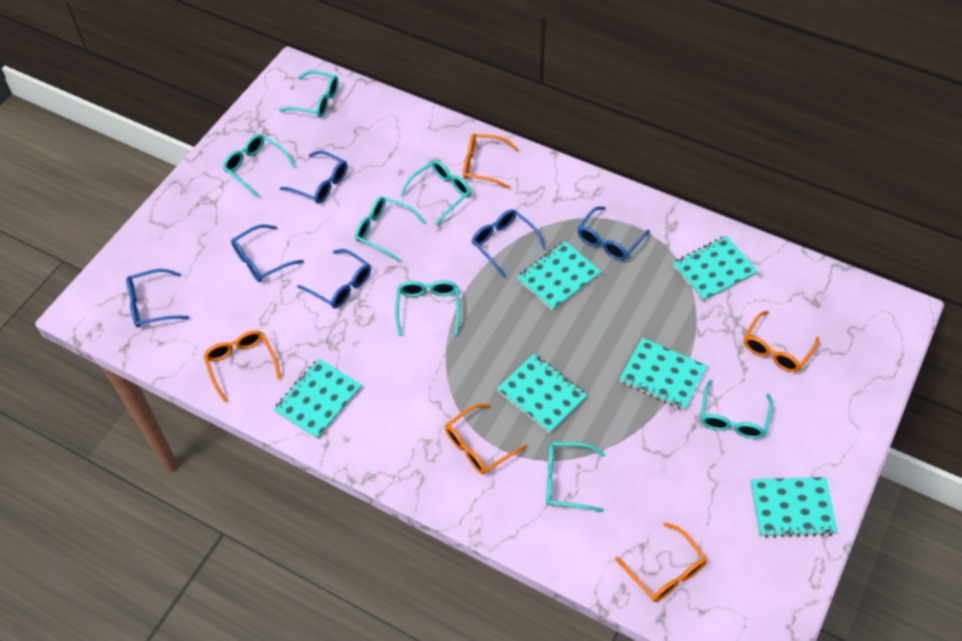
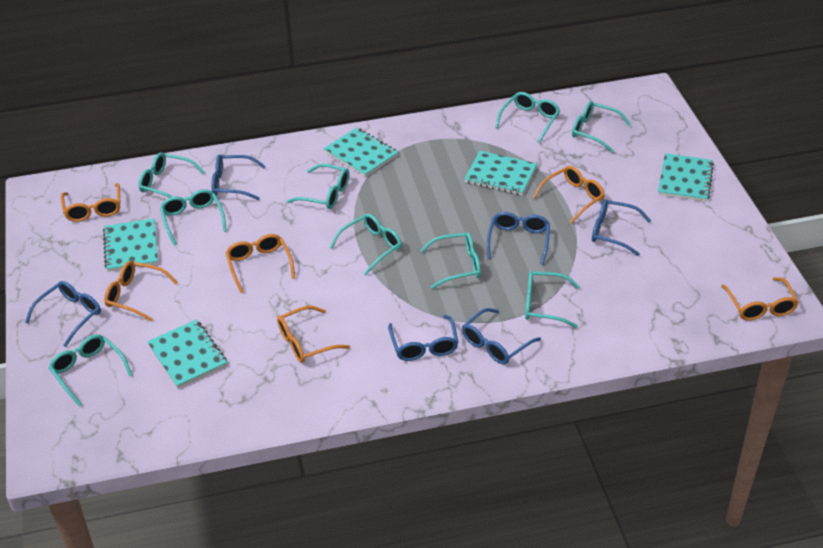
orange glasses: 5 -> 6
turquoise glasses: 7 -> 9
turquoise notebook: 6 -> 5

